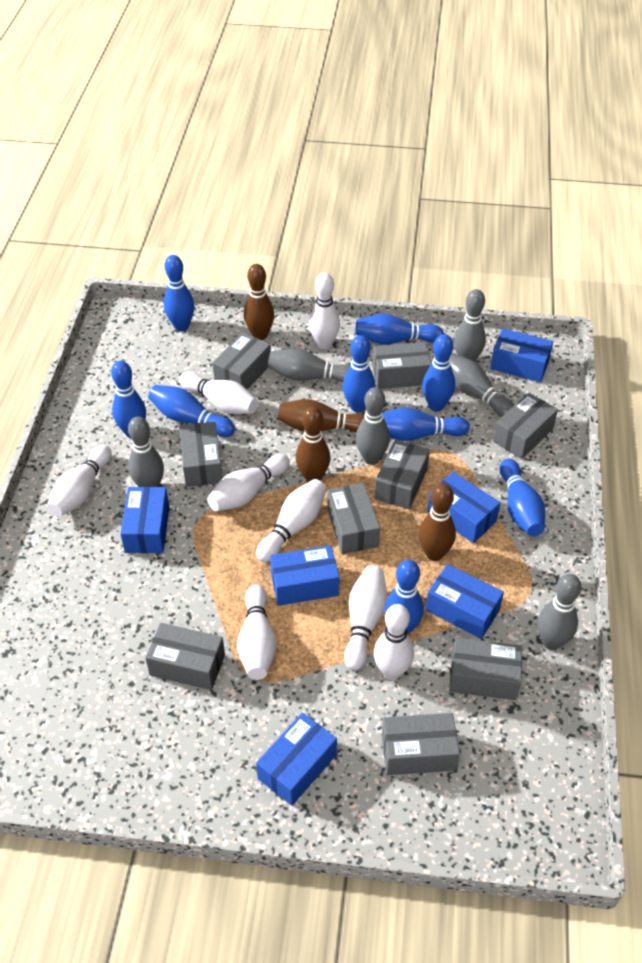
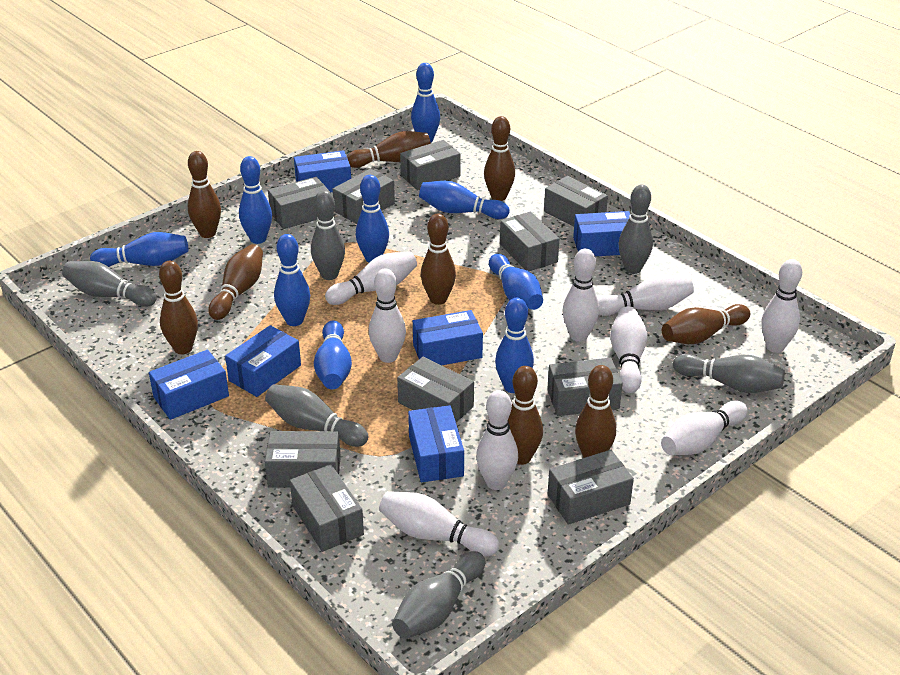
brown bowling pin: 4 -> 9
grey box: 9 -> 10
white bowling pin: 8 -> 9

